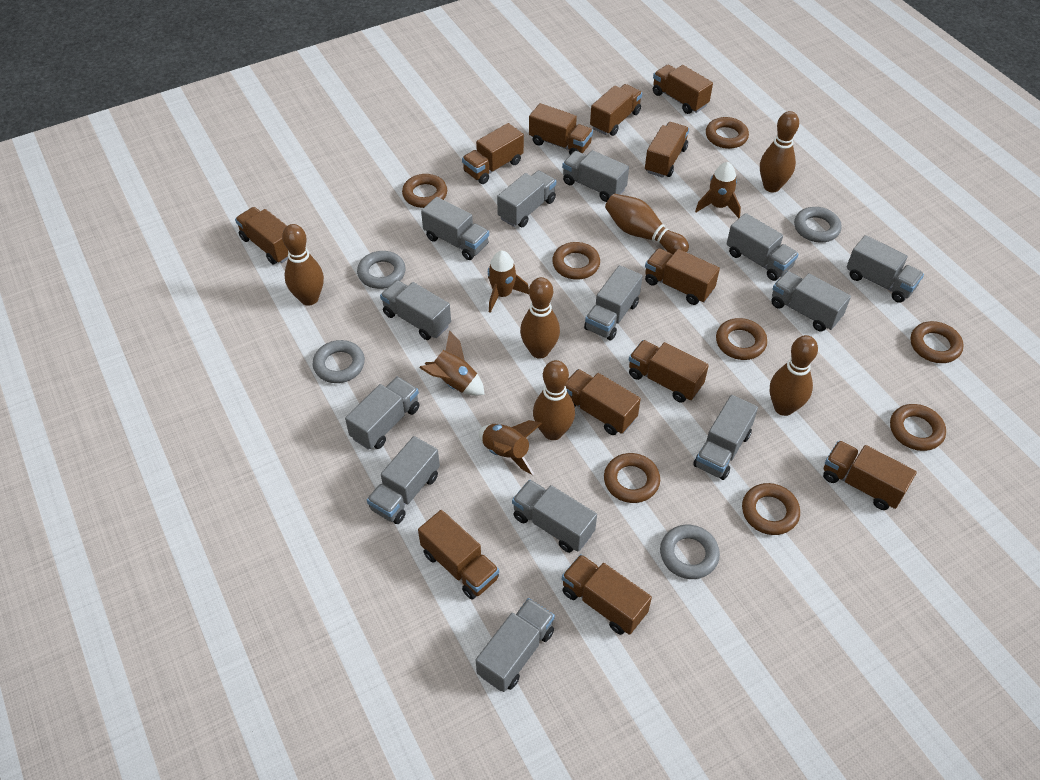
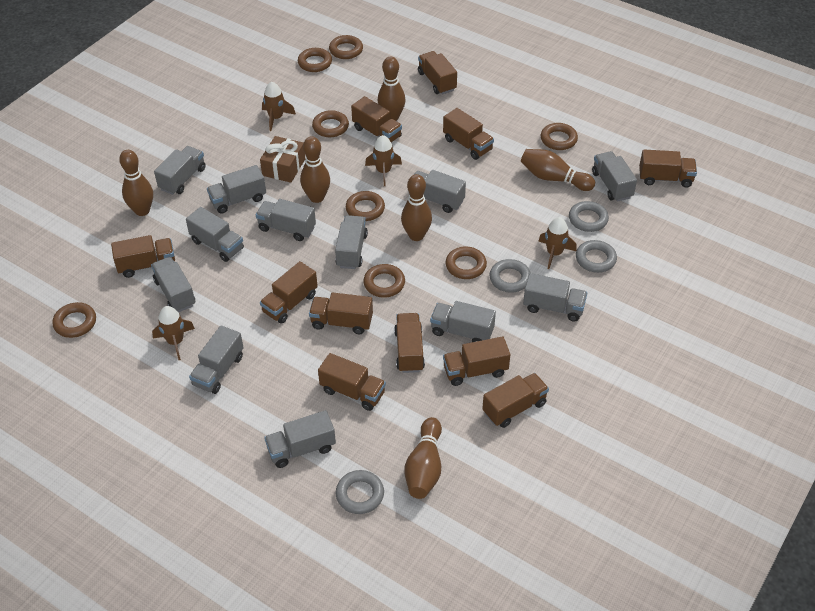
brown gift: 0 -> 1
brown truck: 12 -> 11
grey truck: 13 -> 12

